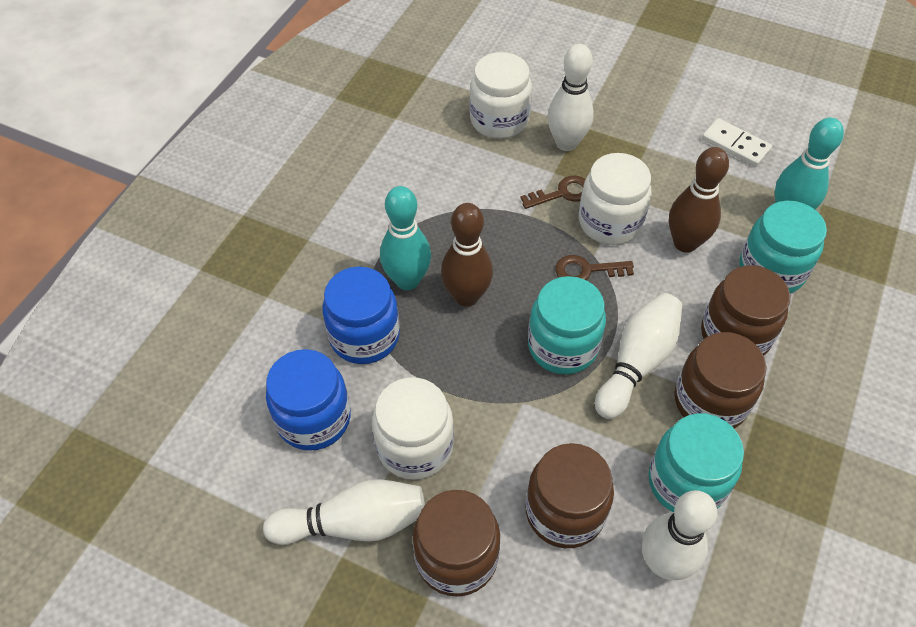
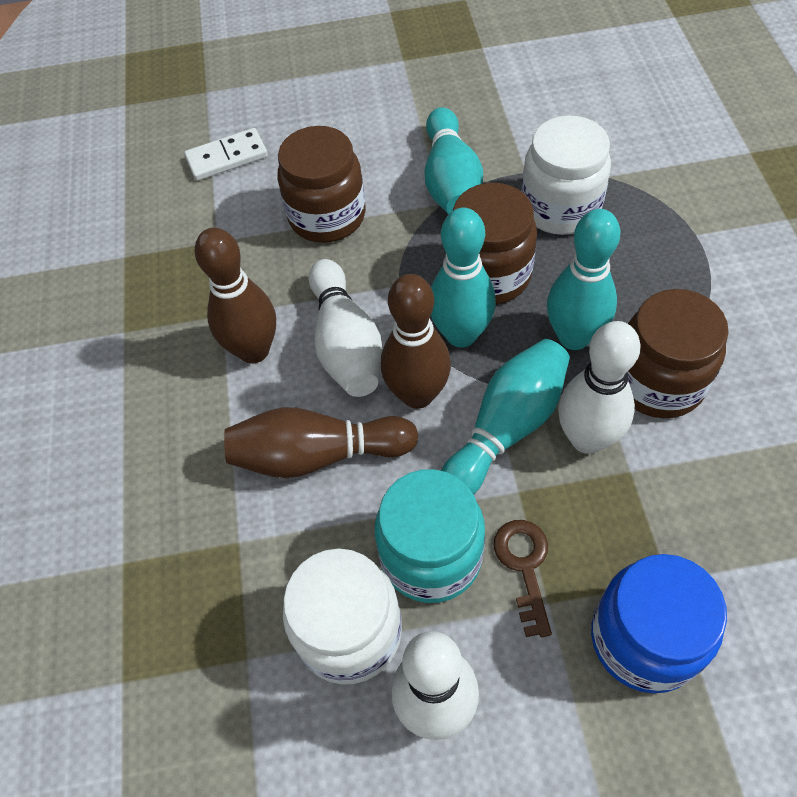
blue jar: 2 -> 1
brown bowling pin: 2 -> 3
brown jar: 4 -> 3
brown key: 2 -> 1
turquoise bowling pin: 2 -> 4
turquoise jar: 3 -> 1
white bowling pin: 4 -> 3
white jar: 3 -> 2

